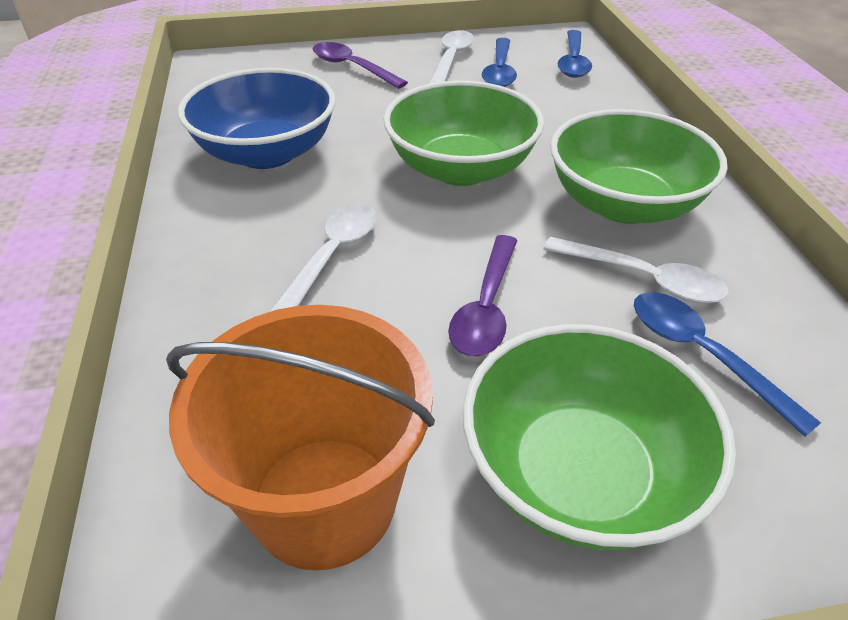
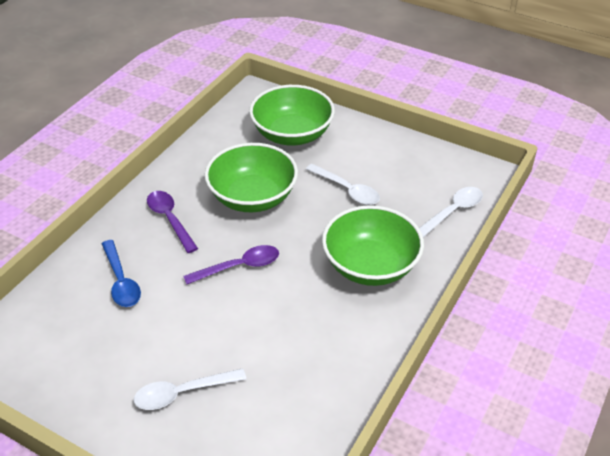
blue bowl: 1 -> 0
blue spoon: 3 -> 1
orange bucket: 1 -> 0

